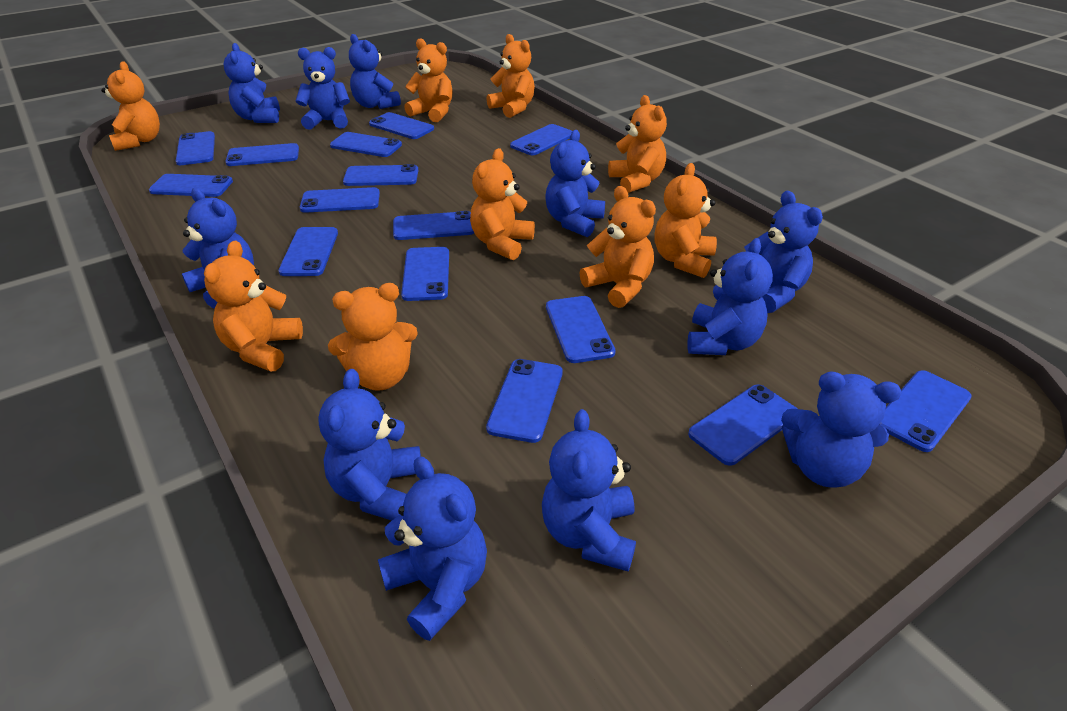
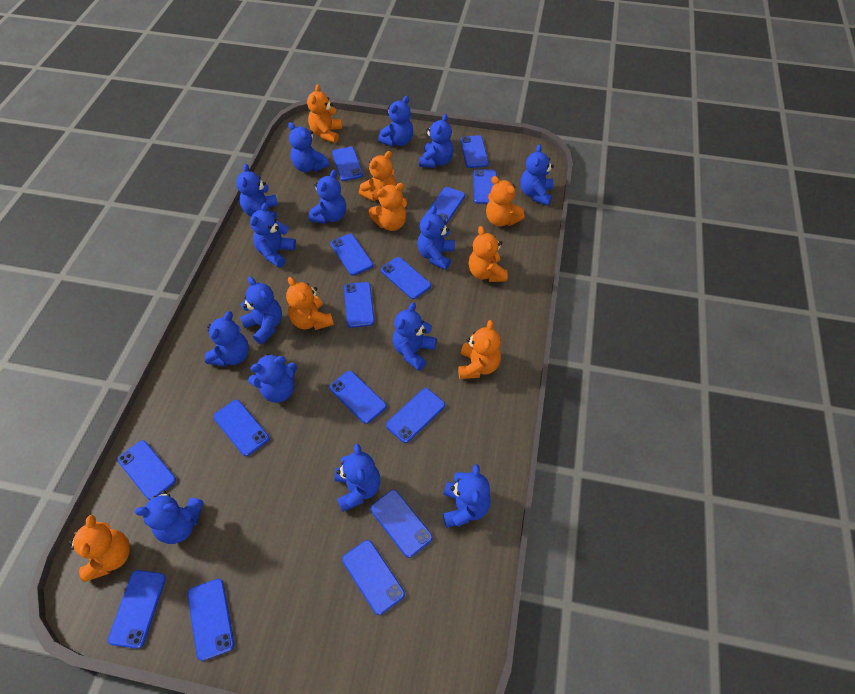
blue teddy bear: 11 -> 15
orange teddy bear: 9 -> 8

